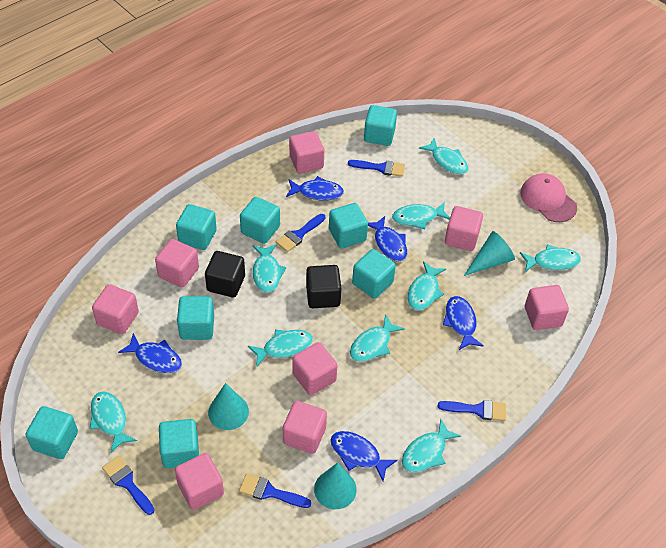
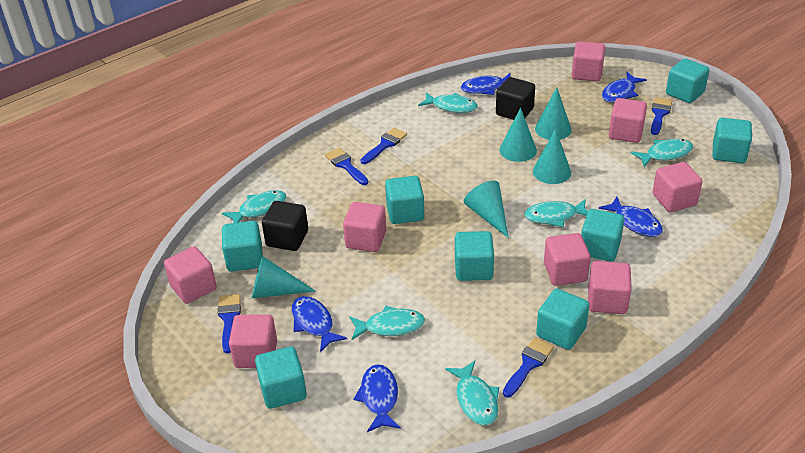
pink cap: 1 -> 0
turquoise cone: 3 -> 5
turquoise fish: 9 -> 6

